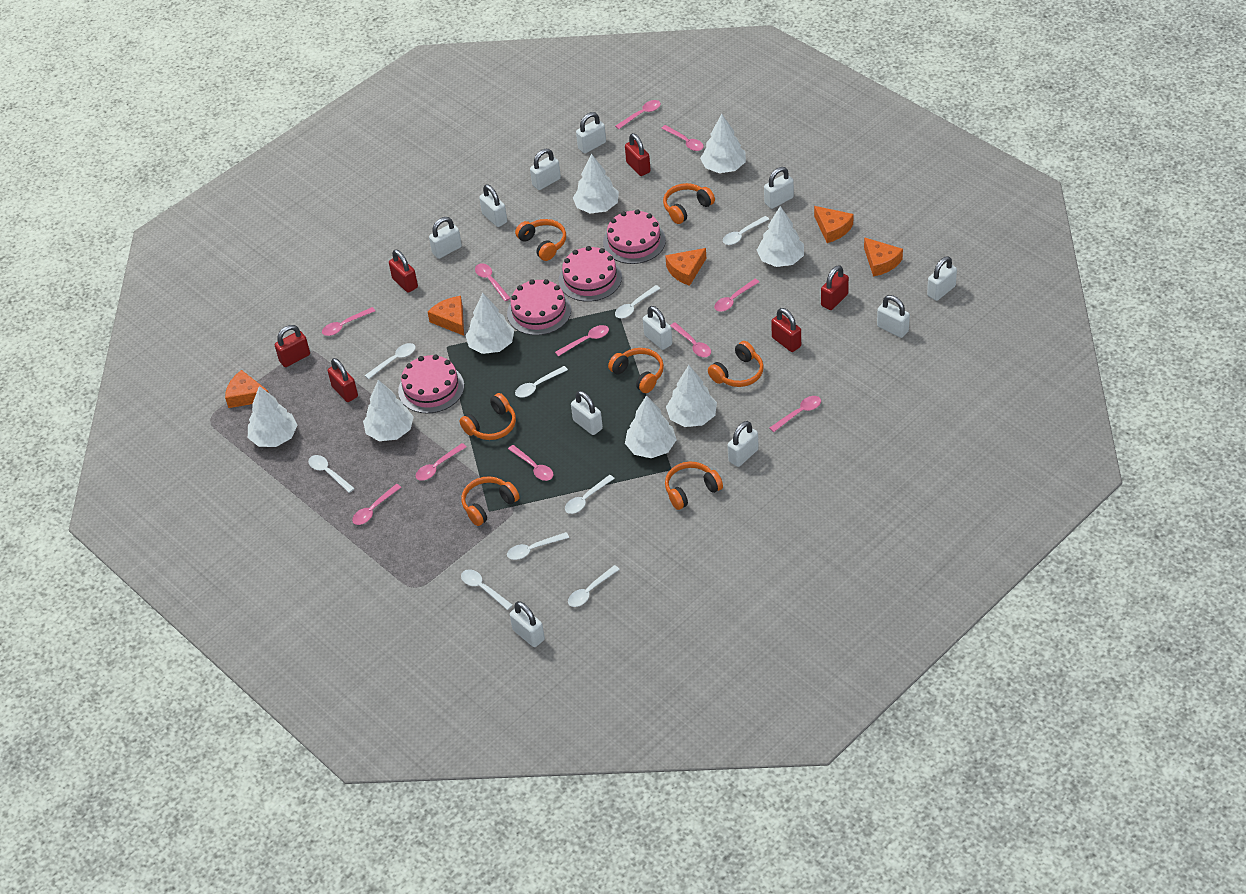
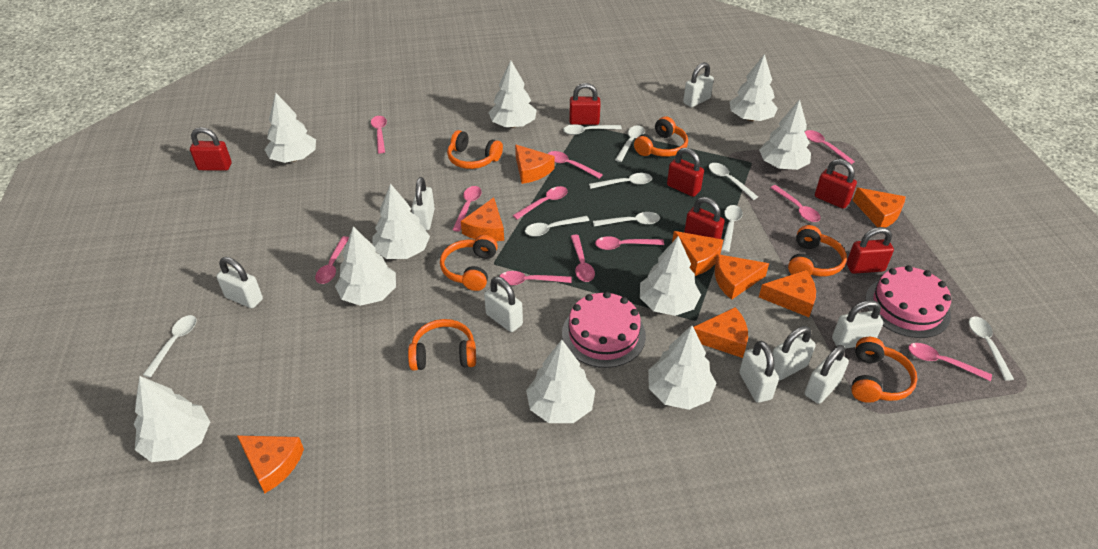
orange cheese: 5 -> 8
orange headphones: 7 -> 6
pink cake: 4 -> 2
white padlock: 11 -> 8
white tree: 8 -> 10

